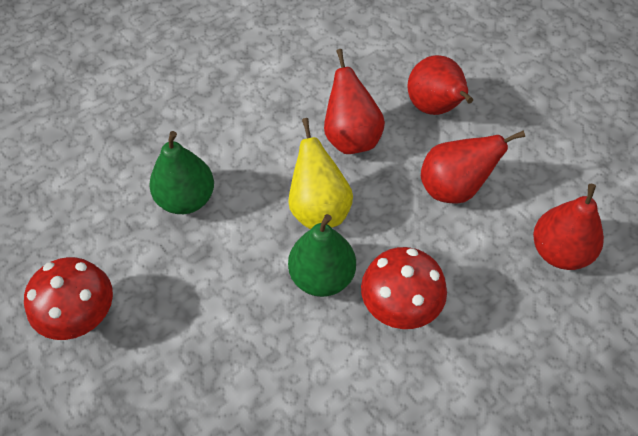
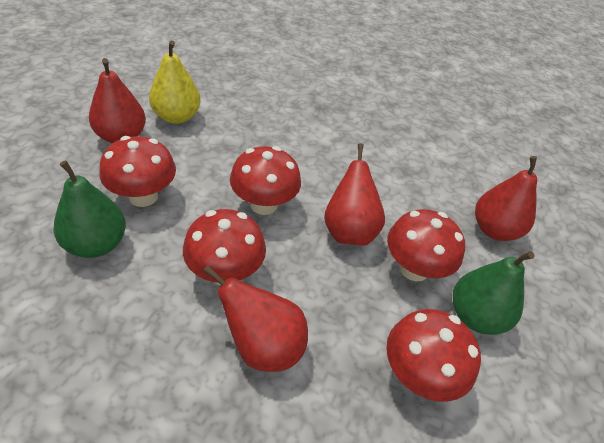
red mushroom: 2 -> 5

